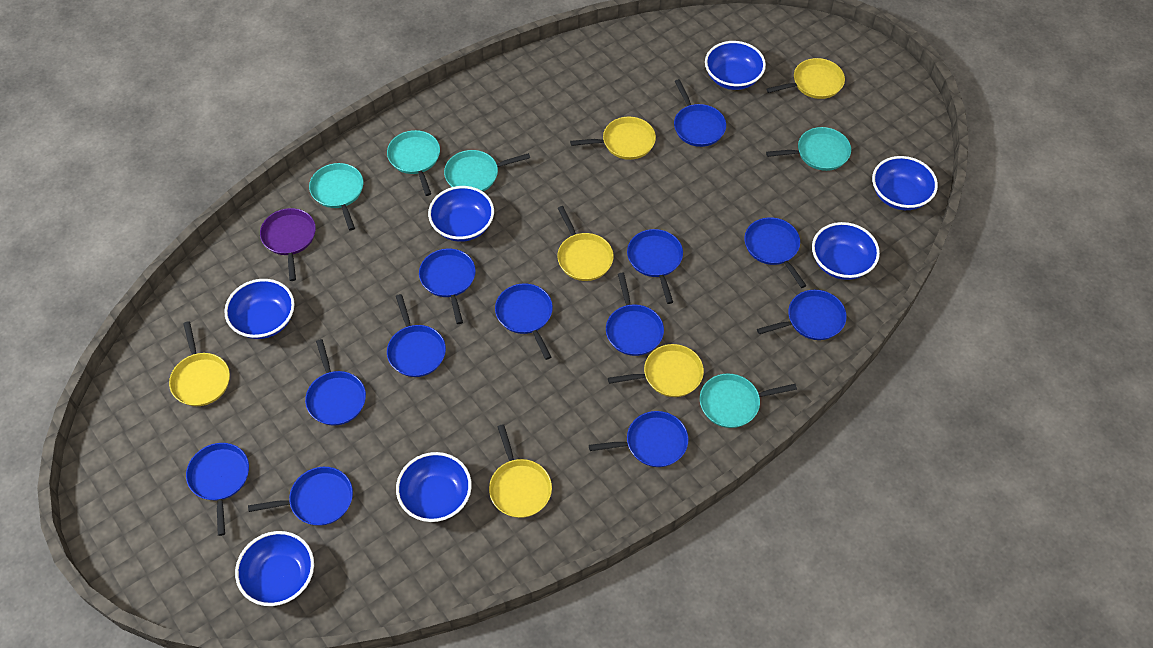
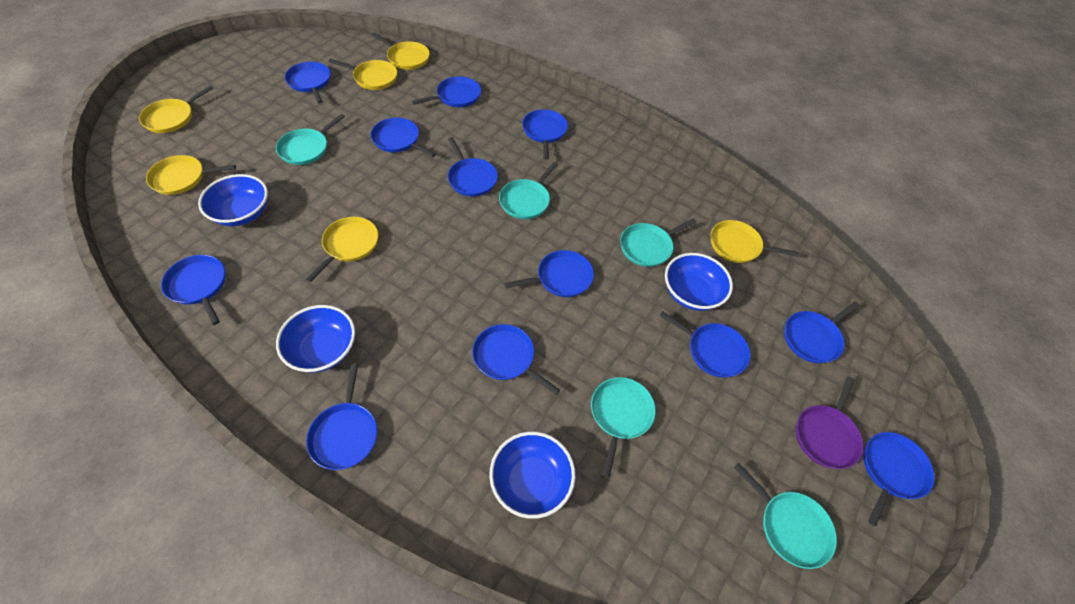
blue bowl: 7 -> 4

